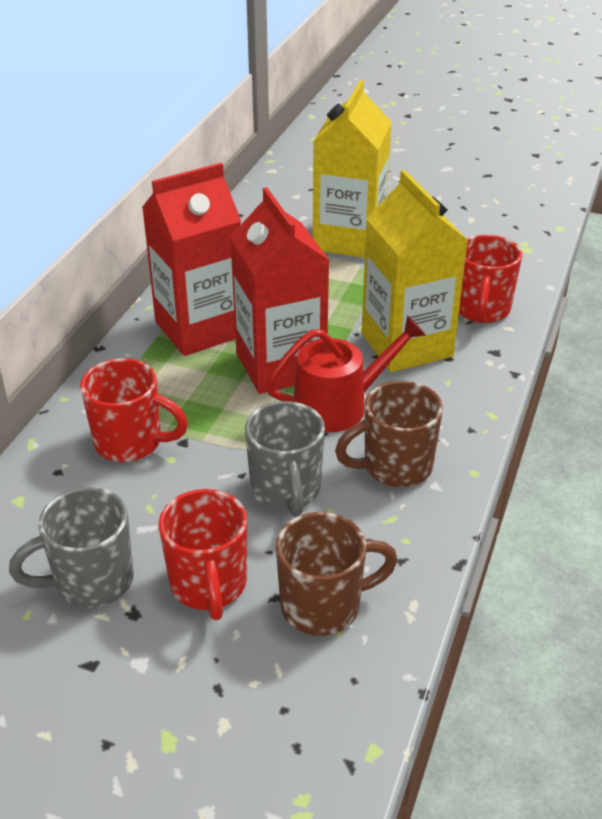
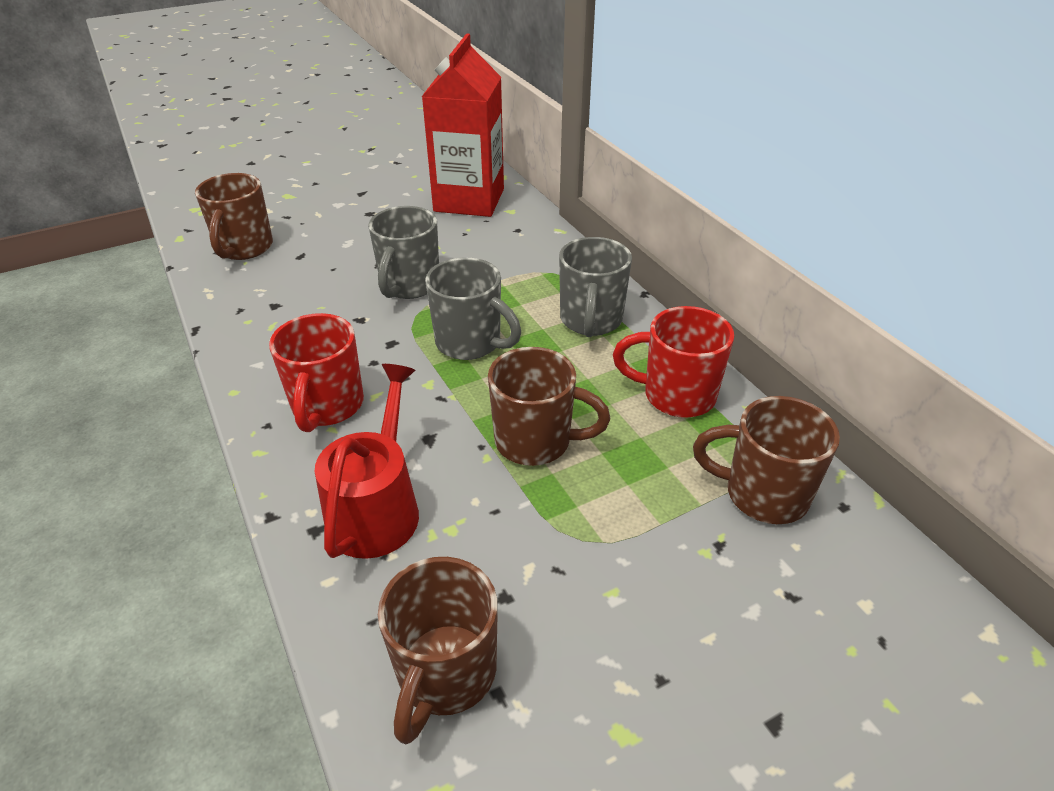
brown mug: 2 -> 4
grey mug: 2 -> 3
red carton: 2 -> 1
red mug: 3 -> 2
yellow carton: 2 -> 0

